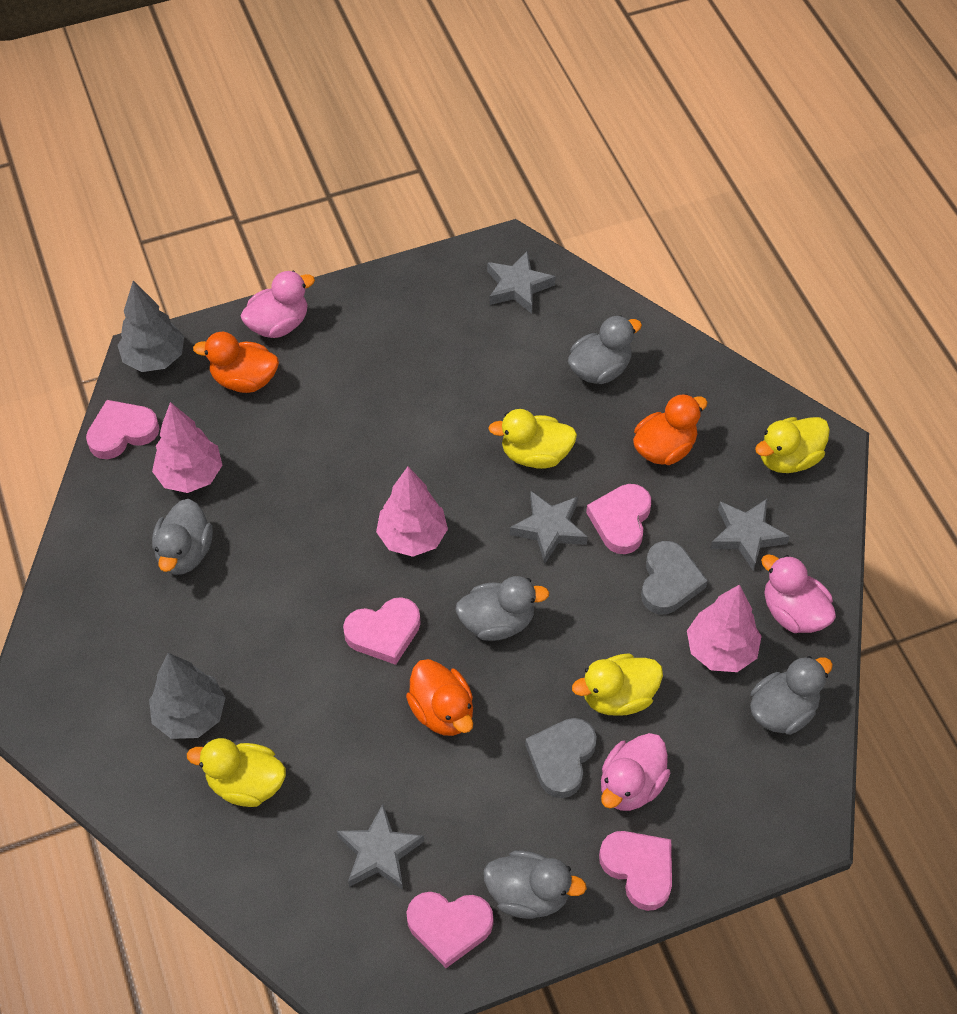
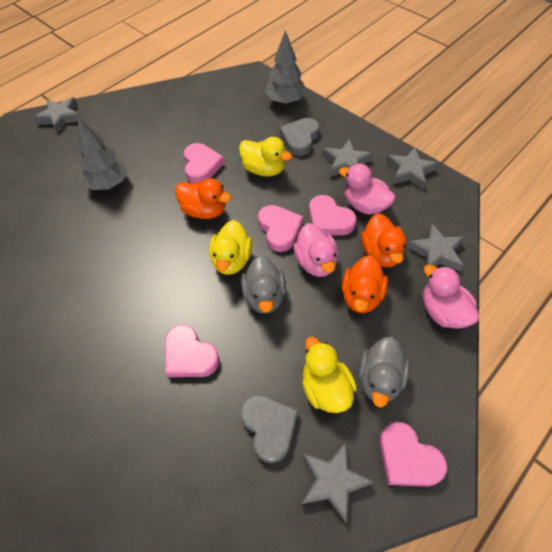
grey duck: 5 -> 2
grey star: 4 -> 5
pink tree: 3 -> 0
yellow duck: 4 -> 3

